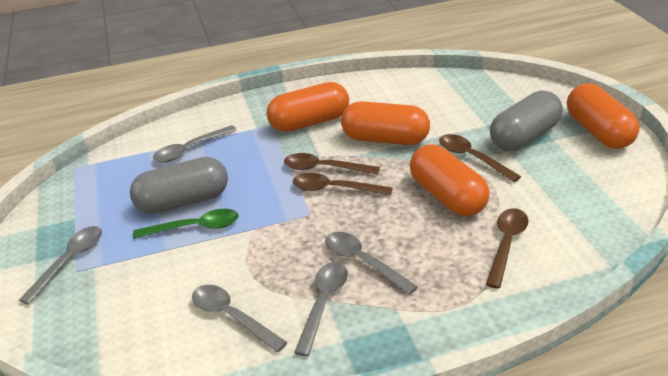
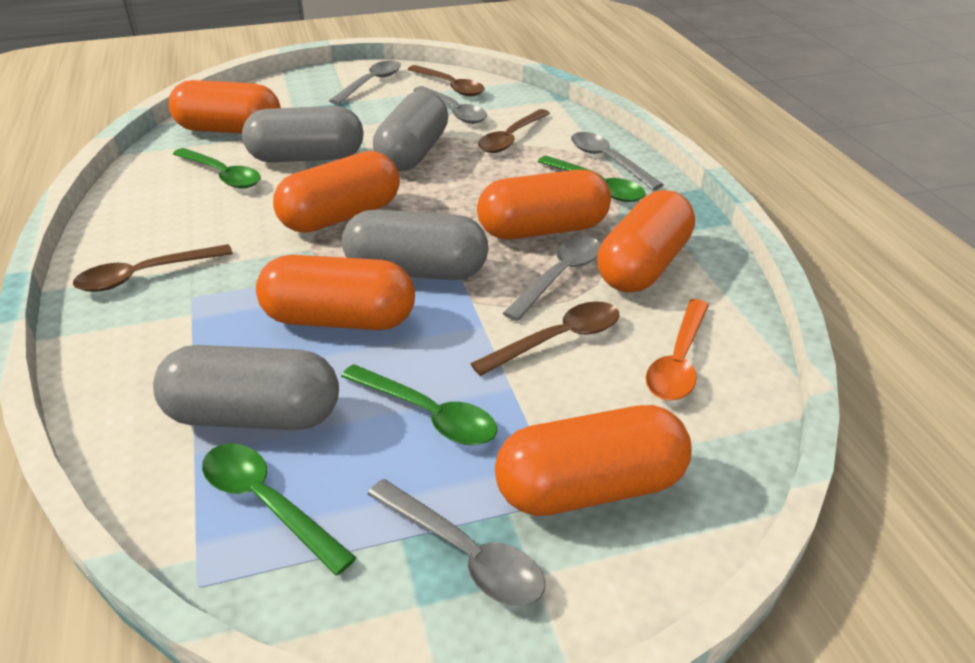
green spoon: 1 -> 4
grey capsule: 2 -> 4
orange capsule: 4 -> 6
orange spoon: 0 -> 1

